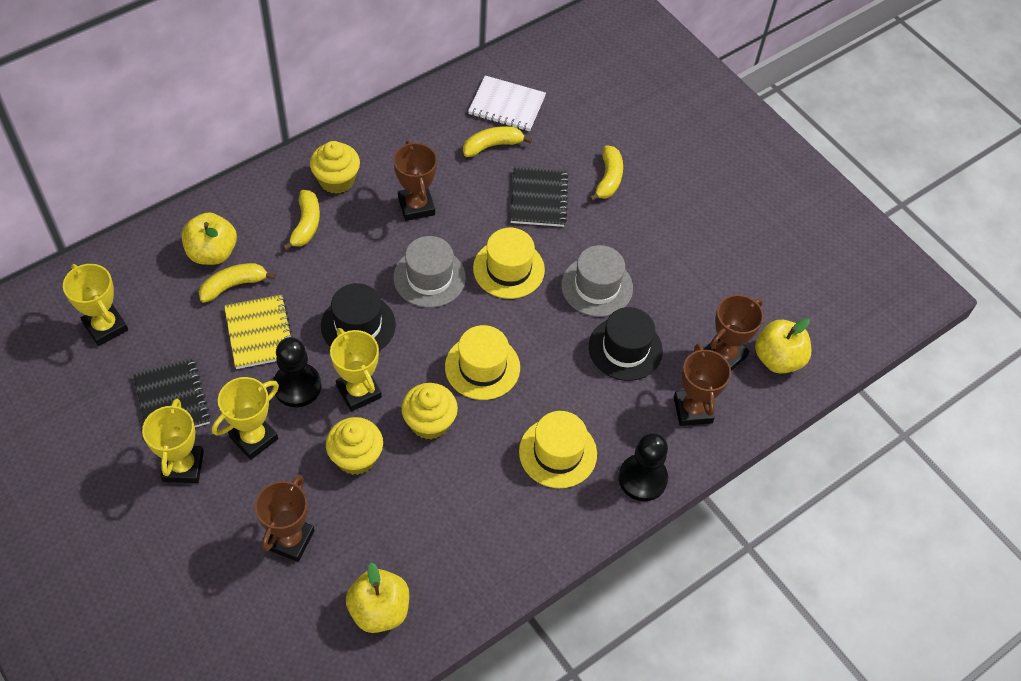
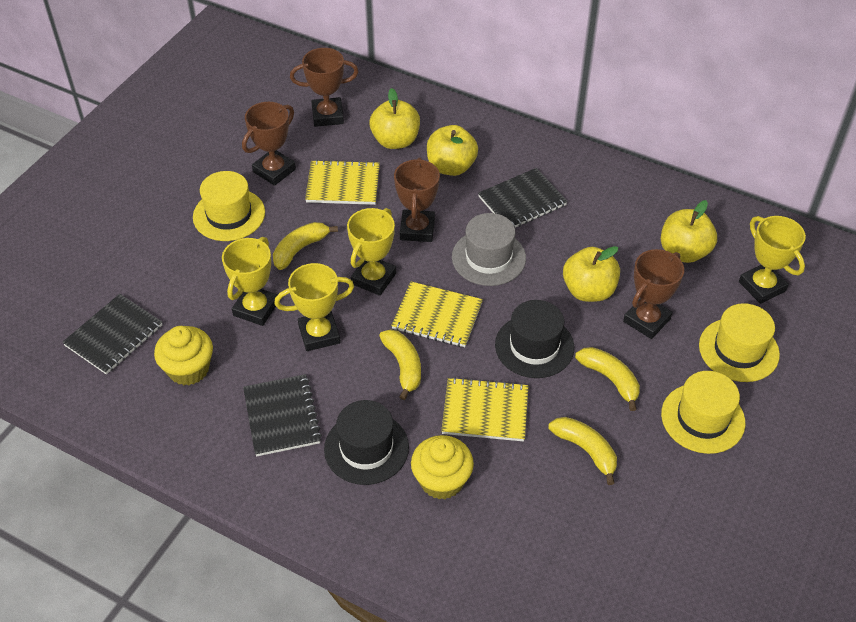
black notebook: 2 -> 3
black pawn: 2 -> 0
grey hat: 2 -> 1
white notebook: 1 -> 0
yellow apple: 3 -> 4
yellow cupcake: 3 -> 2
yellow notebook: 1 -> 3

